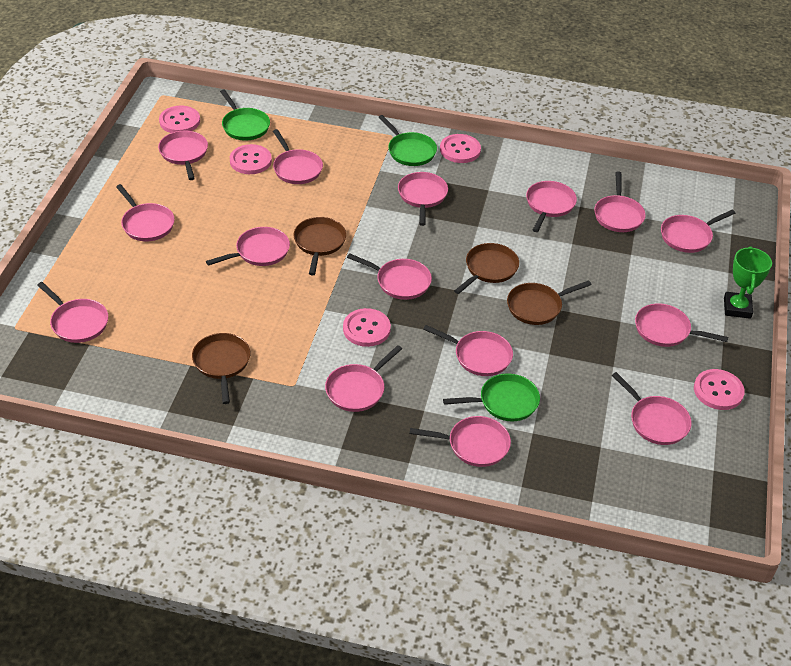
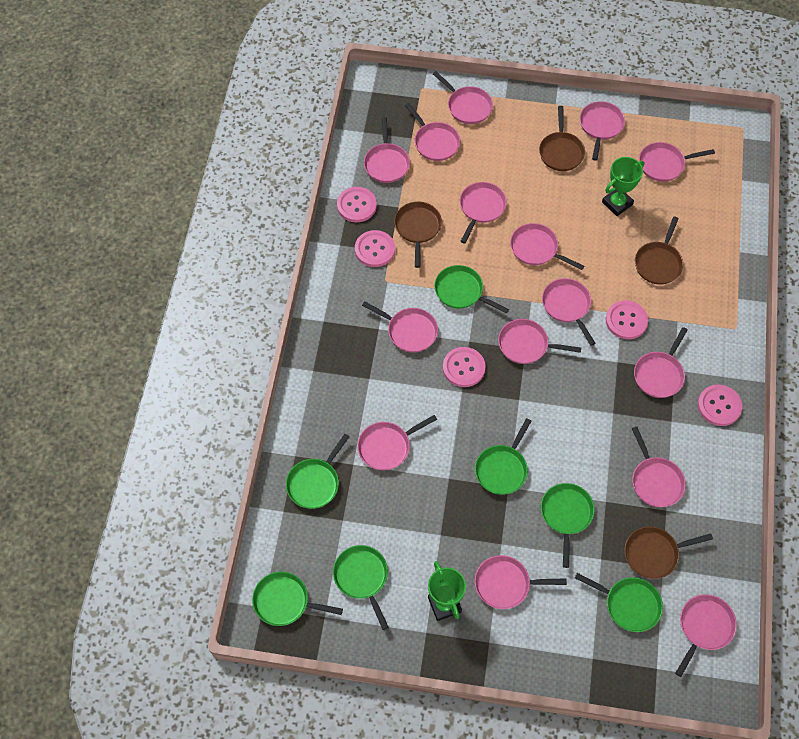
green pan: 3 -> 7
green trophy: 1 -> 2

